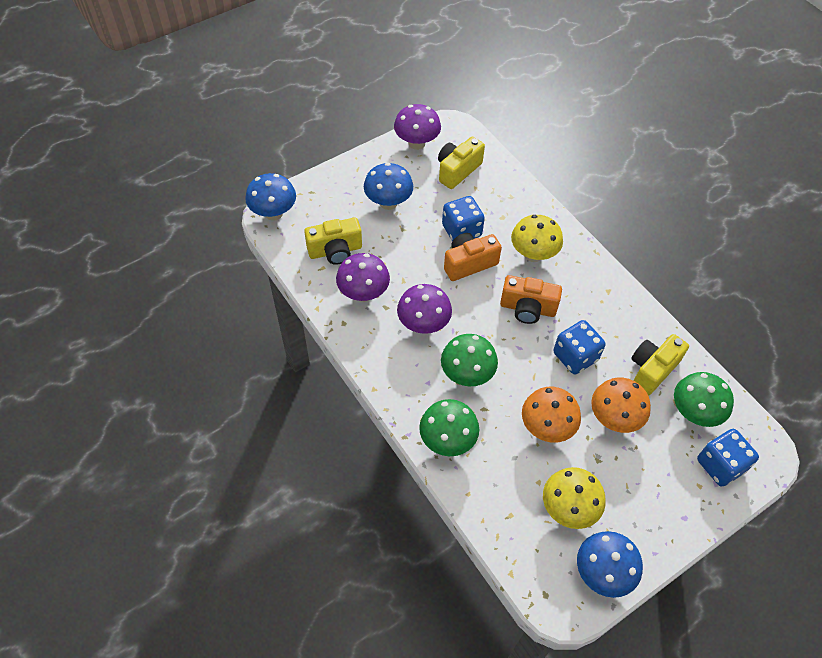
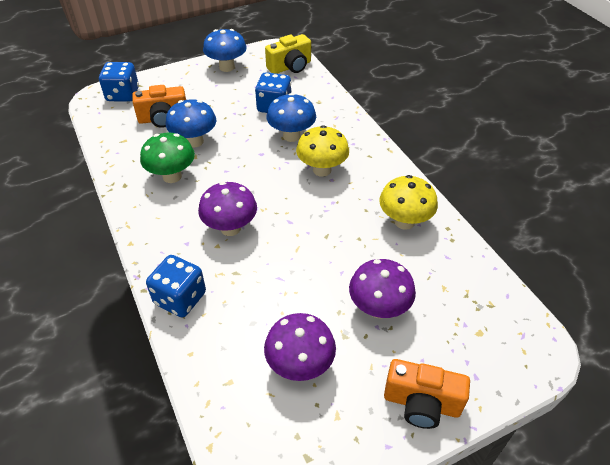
green mushroom: 3 -> 1
orange mushroom: 2 -> 0
yellow camera: 3 -> 1

